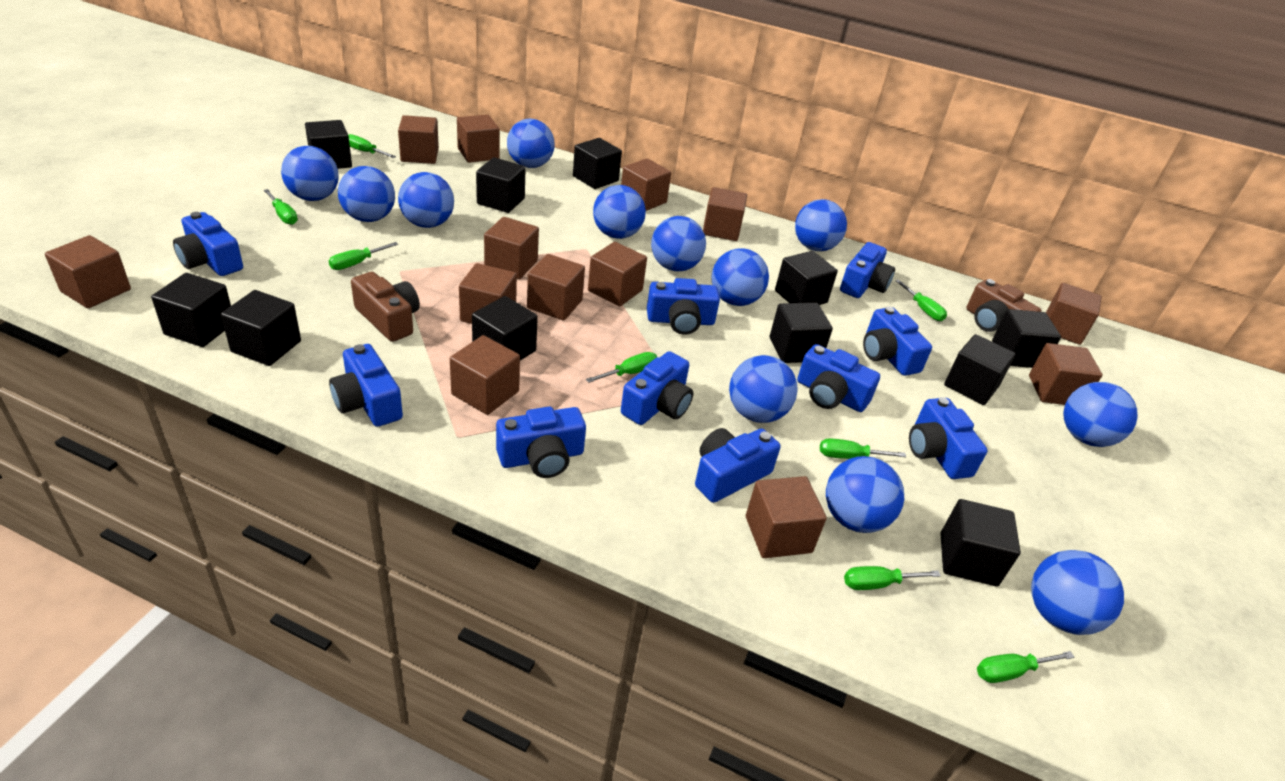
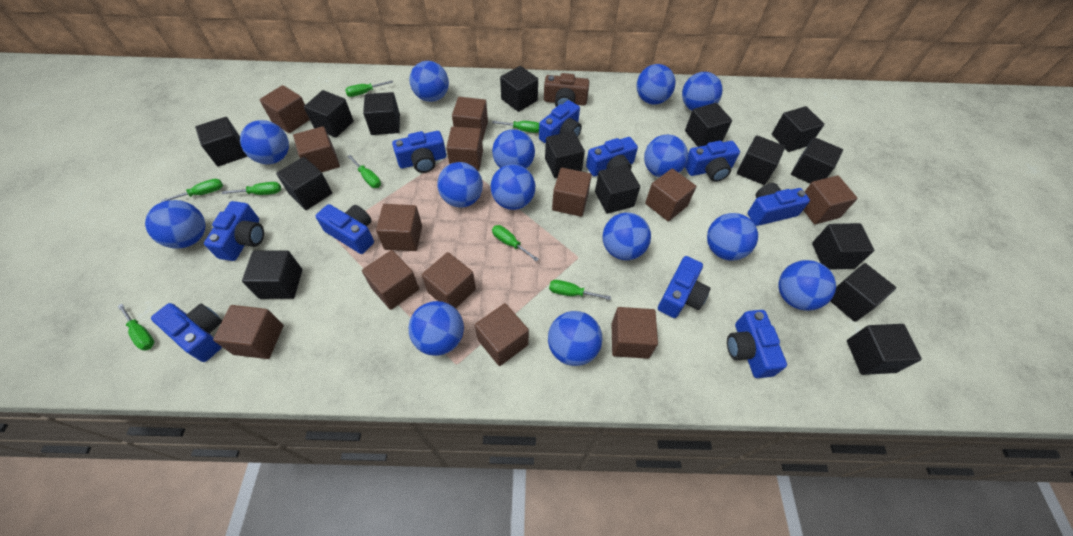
black cube: 11 -> 15
blue ball: 12 -> 14
brown camera: 2 -> 1

